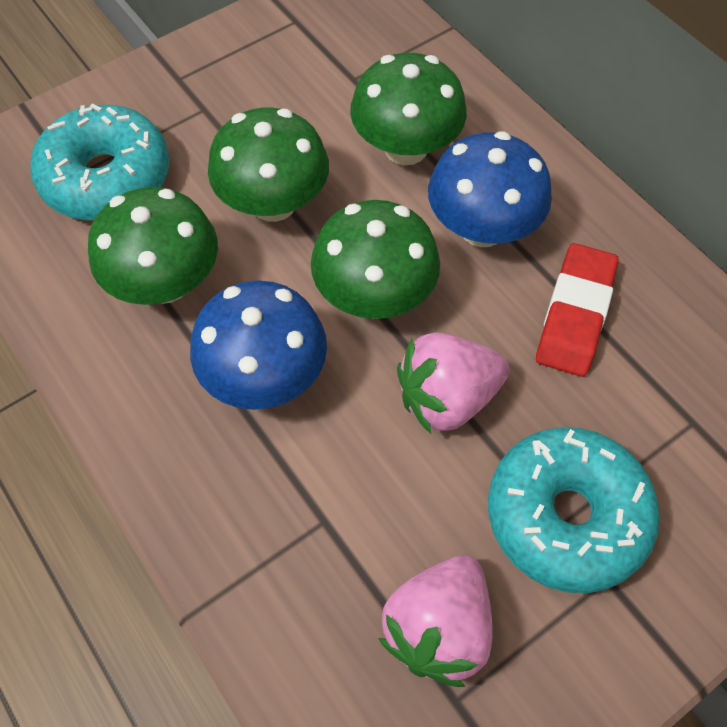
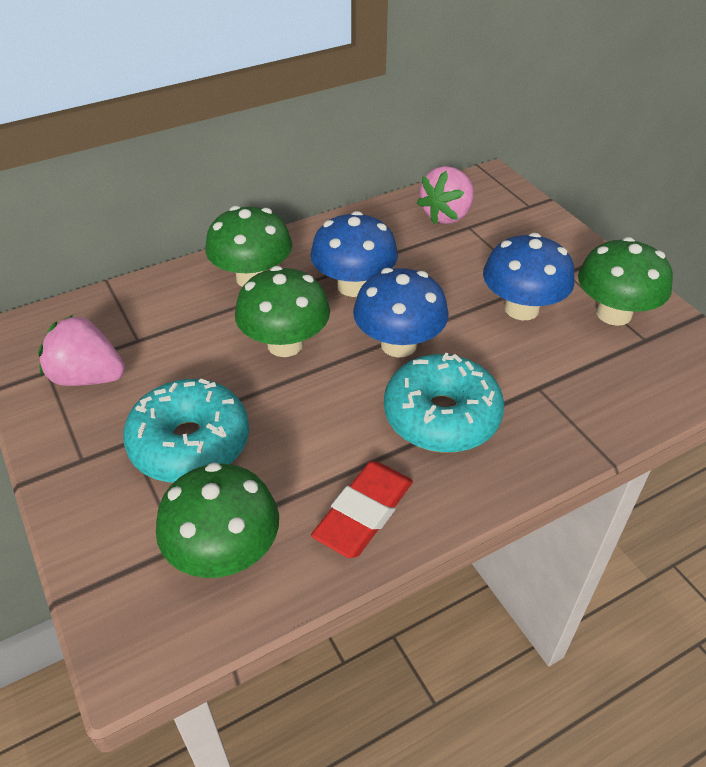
blue mushroom: 2 -> 3

